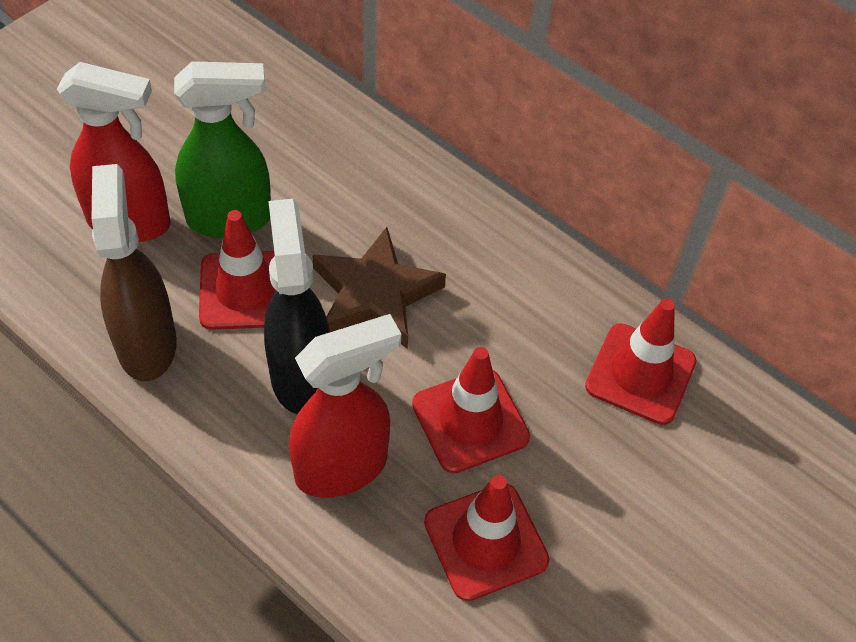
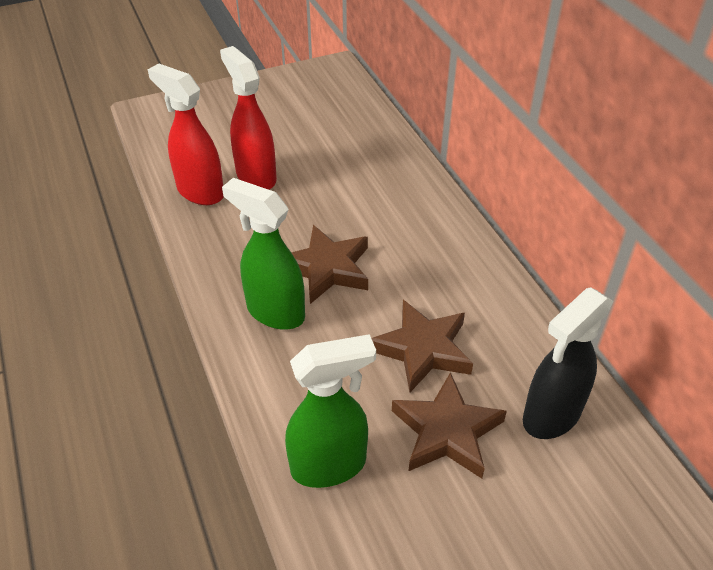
brown spray bottle: 1 -> 0
brown star: 1 -> 3
green spray bottle: 1 -> 2
red traffic cone: 4 -> 0

